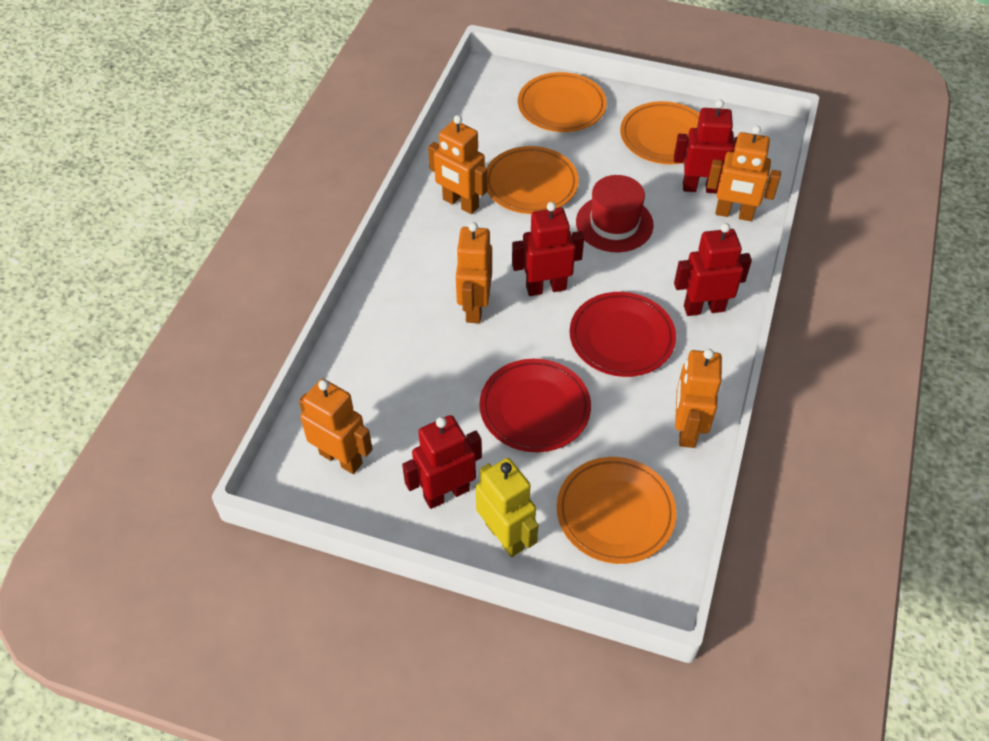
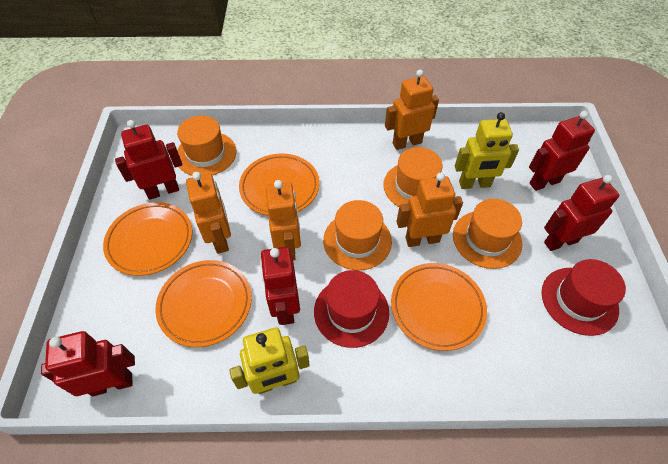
orange hat: 0 -> 4
orange robot: 5 -> 4
red hat: 1 -> 2
red plate: 2 -> 0
red robot: 4 -> 5
yellow robot: 1 -> 2

